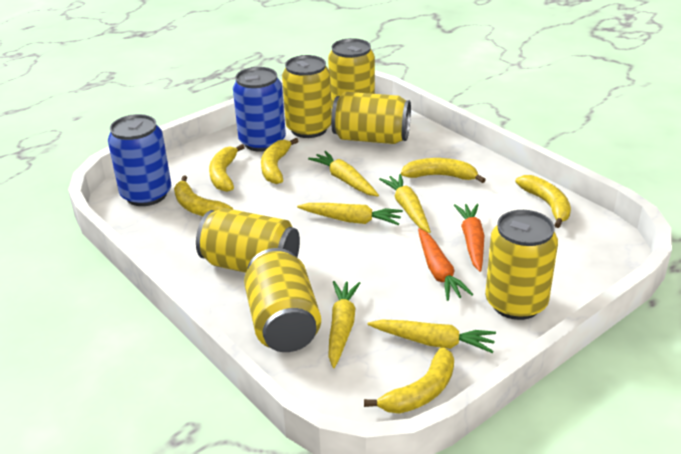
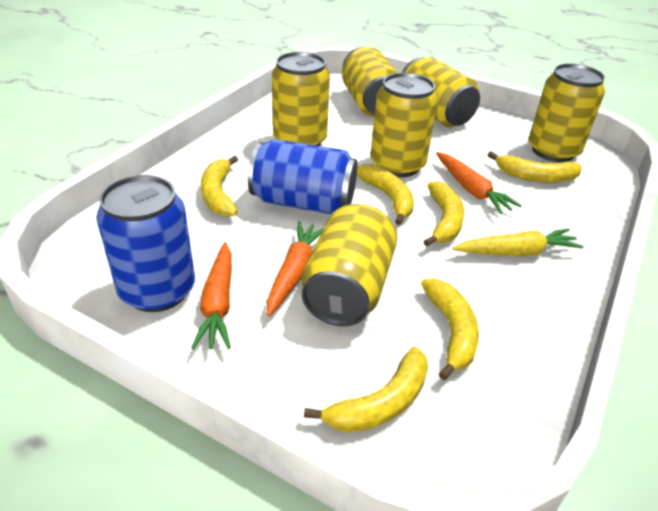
orange carrot: 2 -> 3
yellow carrot: 5 -> 1

